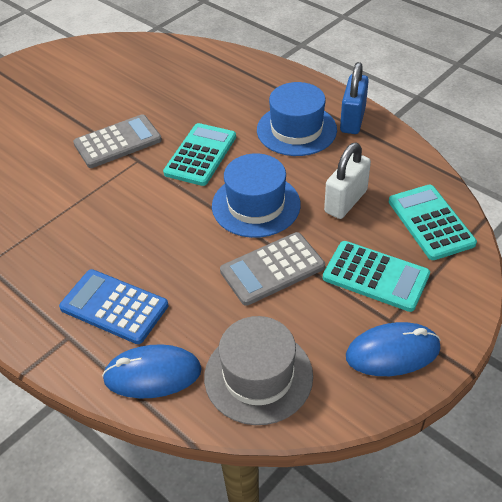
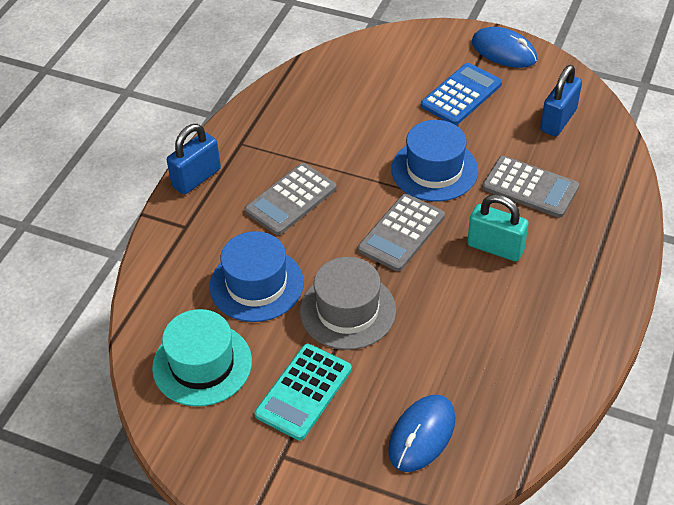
blue padlock: 1 -> 2
grey calculator: 2 -> 3
turquoise calculator: 3 -> 1
turquoise hat: 0 -> 1
turquoise padlock: 0 -> 1
white padlock: 1 -> 0

